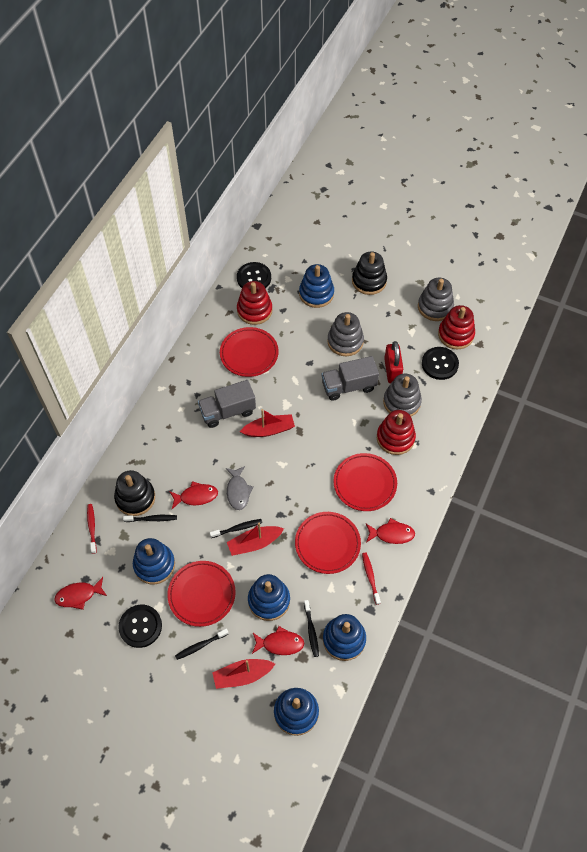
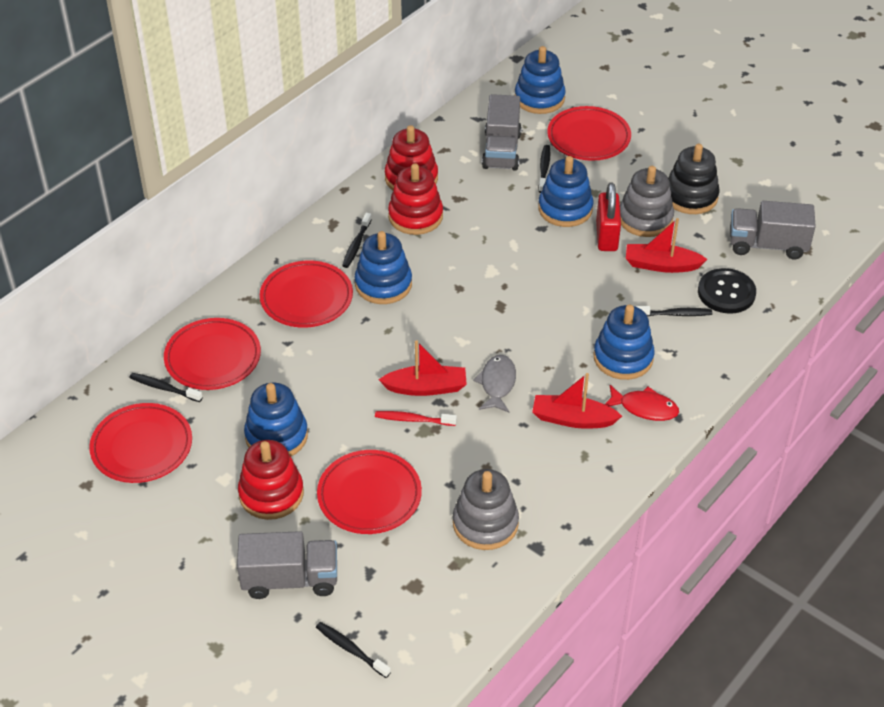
black button: 3 -> 1
black stacking toy: 2 -> 1
black toothbrush: 4 -> 5
grey stacking toy: 3 -> 2
grey truck: 2 -> 3
red fish: 4 -> 1
red plate: 4 -> 5
red toothbrush: 2 -> 1

